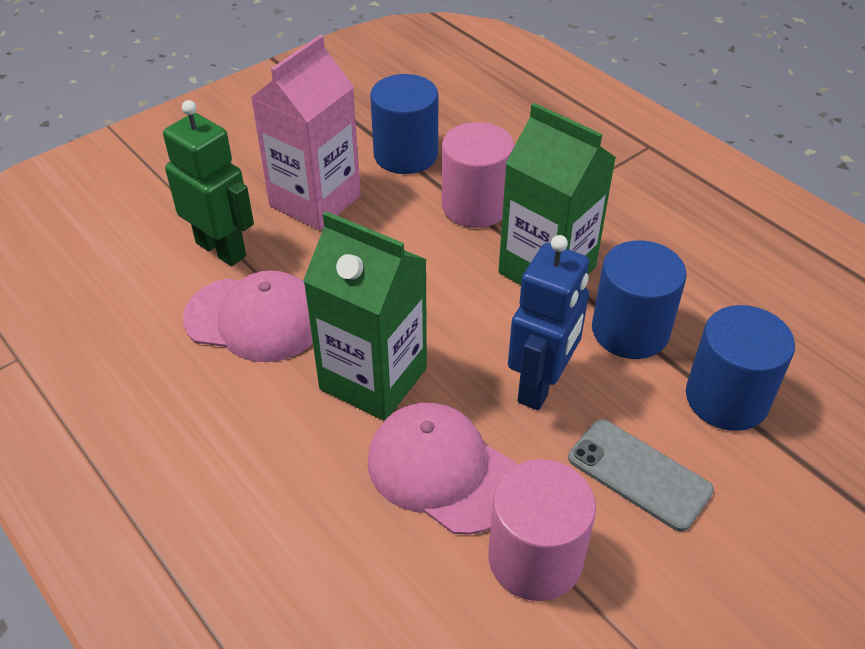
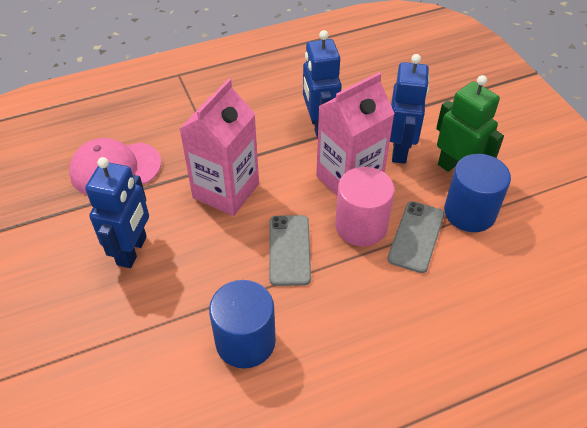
blue cylinder: 3 -> 2
blue robot: 1 -> 3
green carton: 2 -> 0
grey phone: 1 -> 2
pink cap: 2 -> 1
pink carton: 1 -> 2
pink cylinder: 2 -> 1

